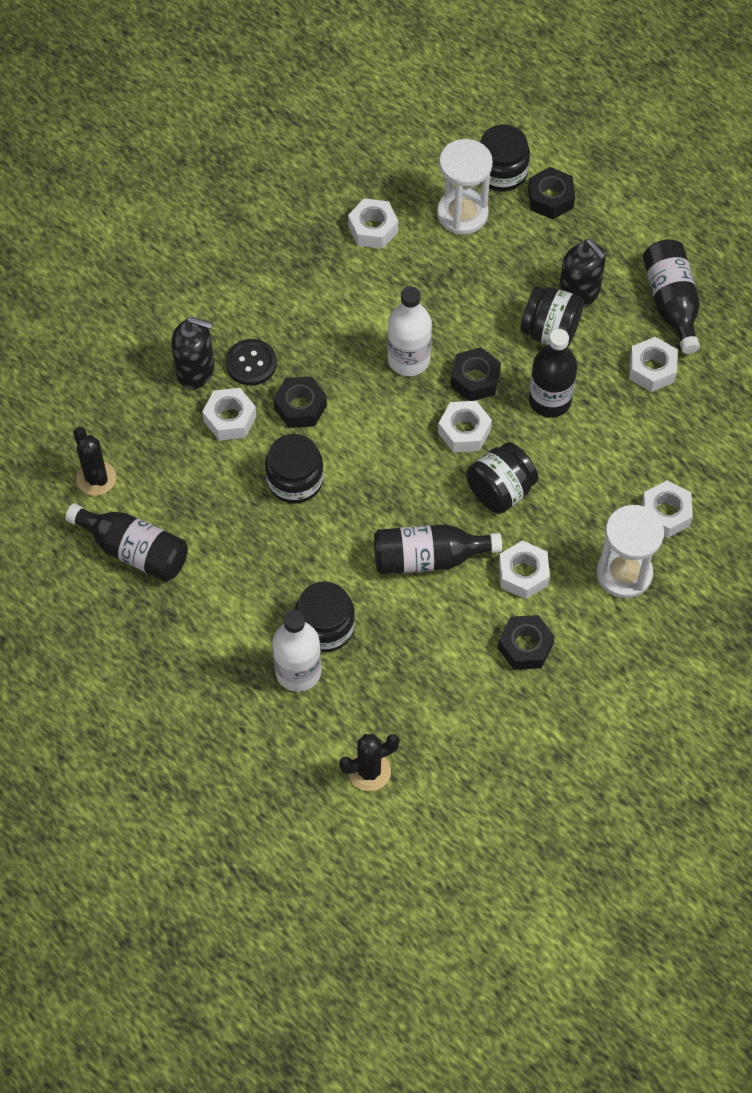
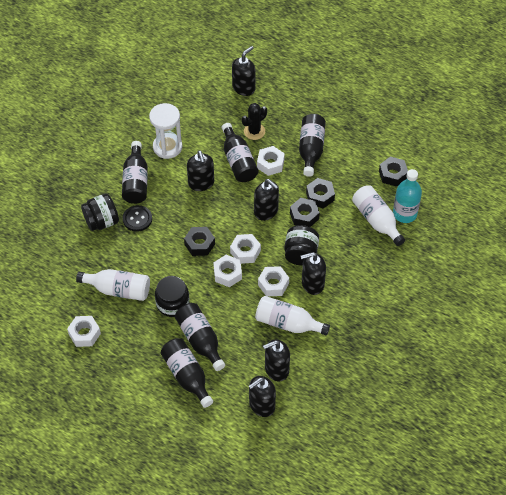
black bottle: 4 -> 5
black cactus: 2 -> 1
black jar: 5 -> 3
black soap dispenser: 2 -> 6
turquoise bottle: 0 -> 1
white bottle: 2 -> 3
white hourglass: 2 -> 1
white nut: 6 -> 5

